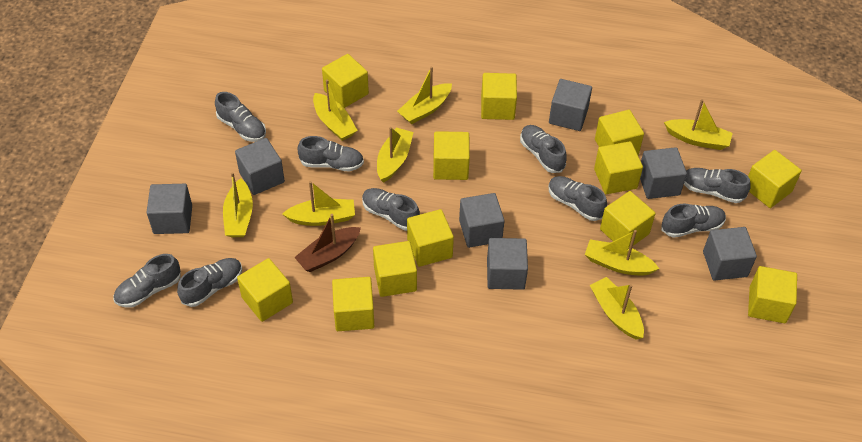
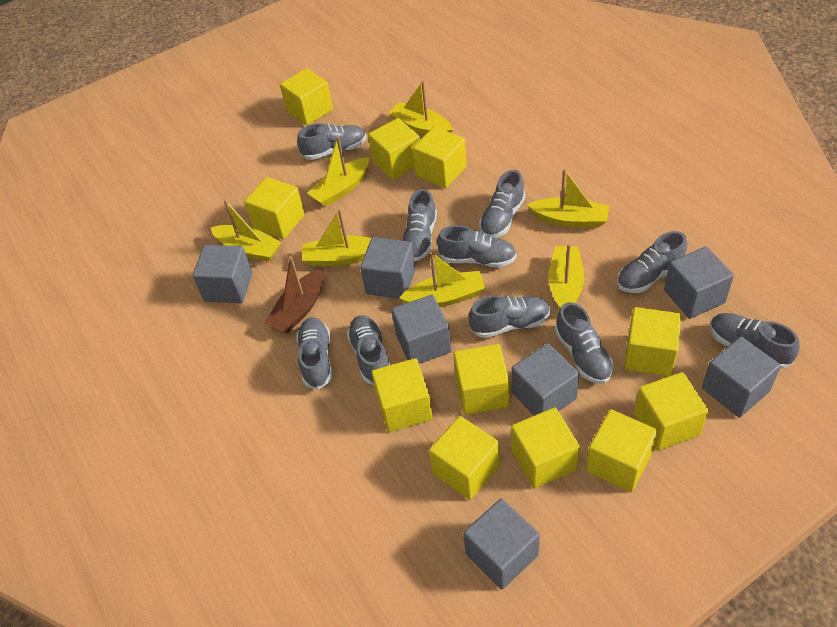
grey shoe: 9 -> 10
yellow boat: 8 -> 7
yellow cube: 12 -> 11

